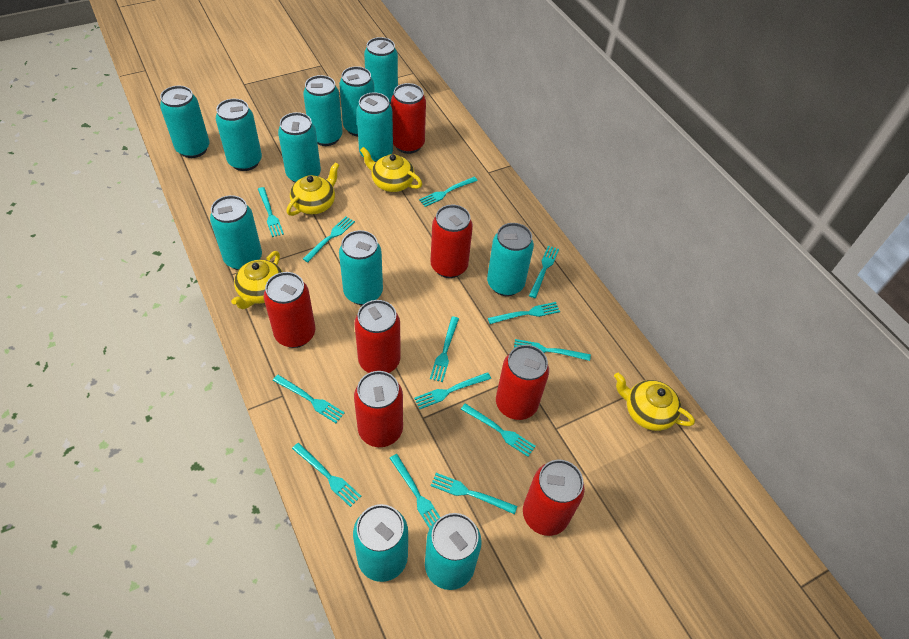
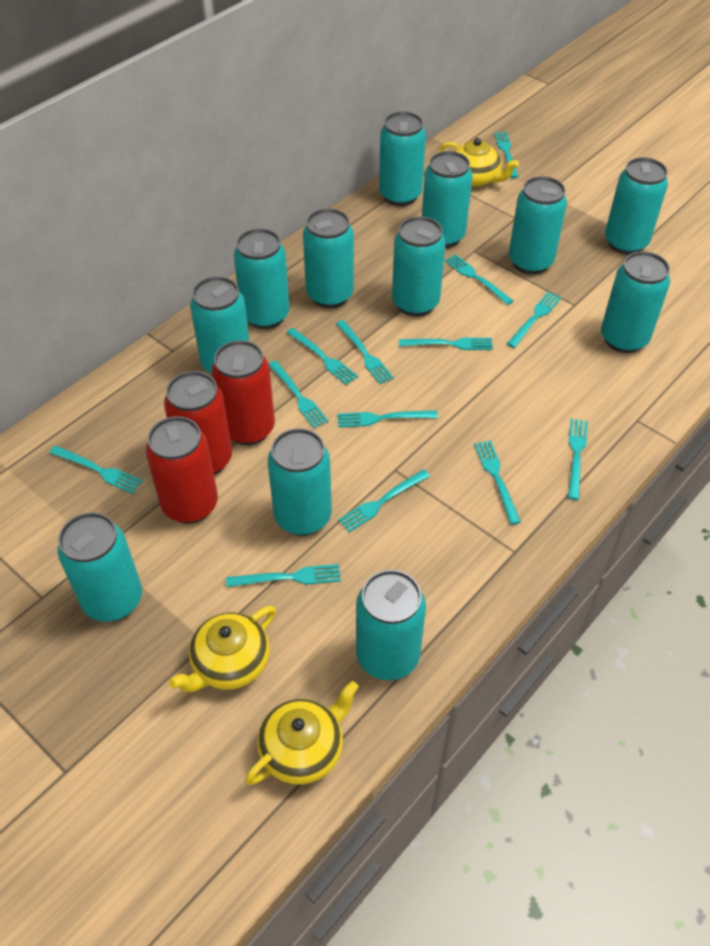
red can: 7 -> 3
yellow teapot: 4 -> 3

